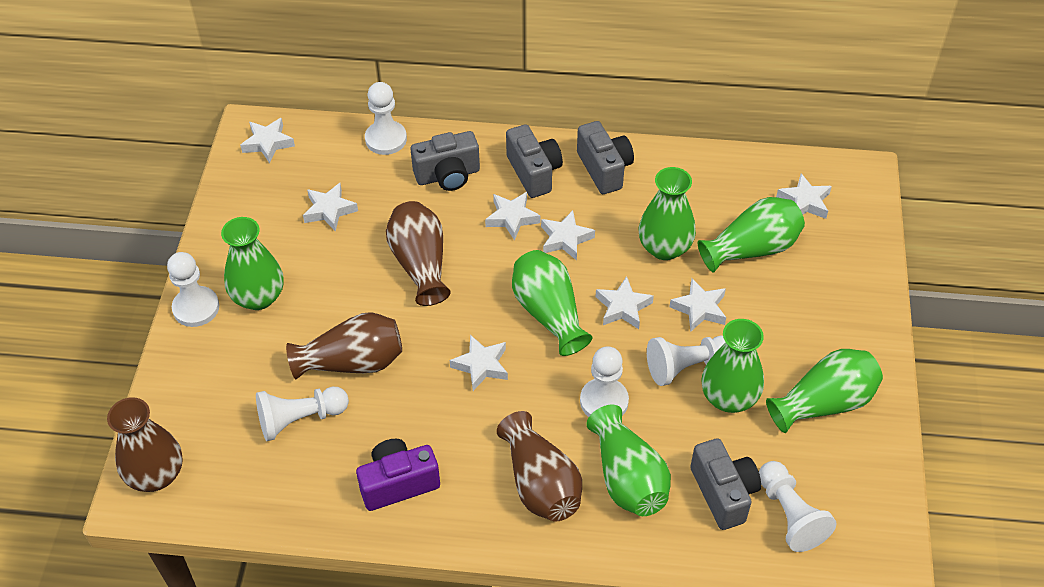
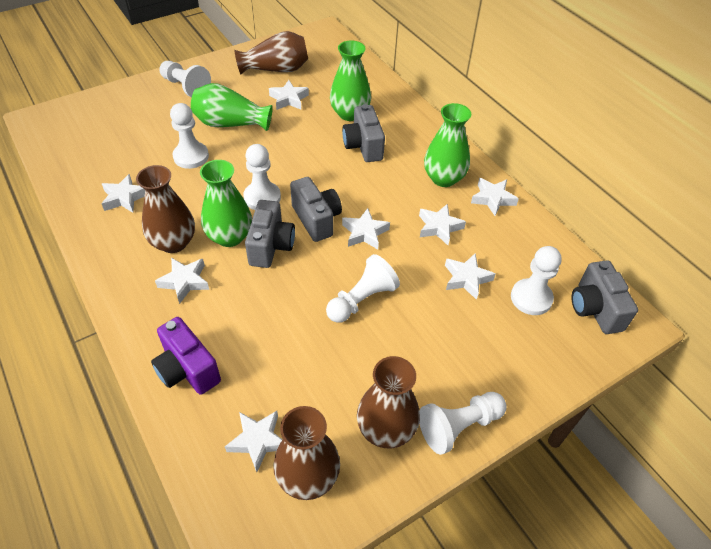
green vase: 7 -> 4

